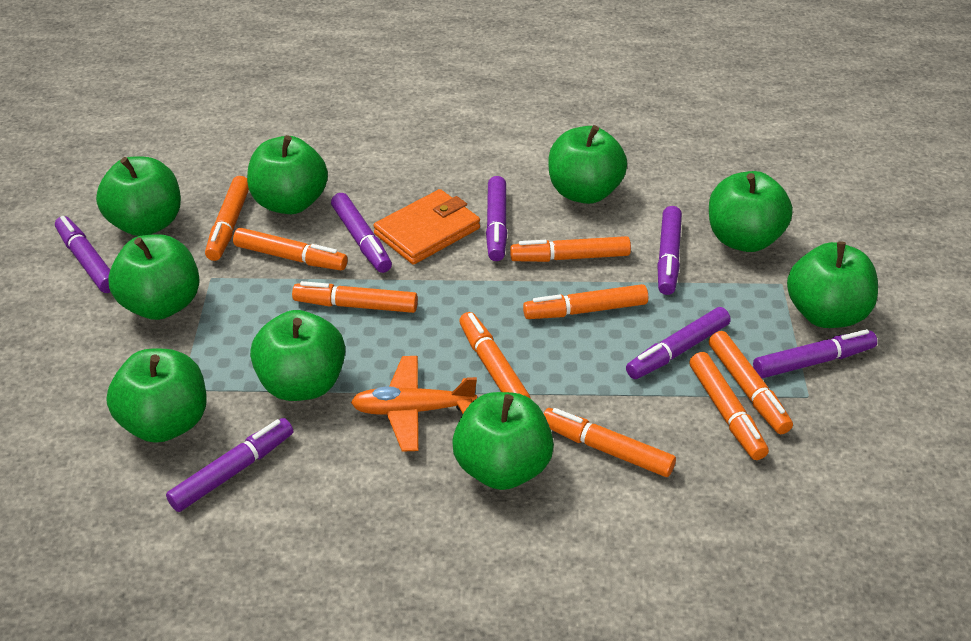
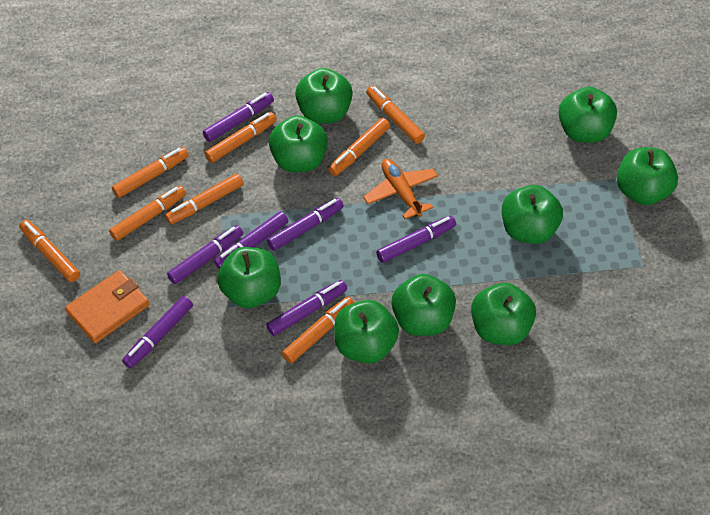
orange marker: 9 -> 8

